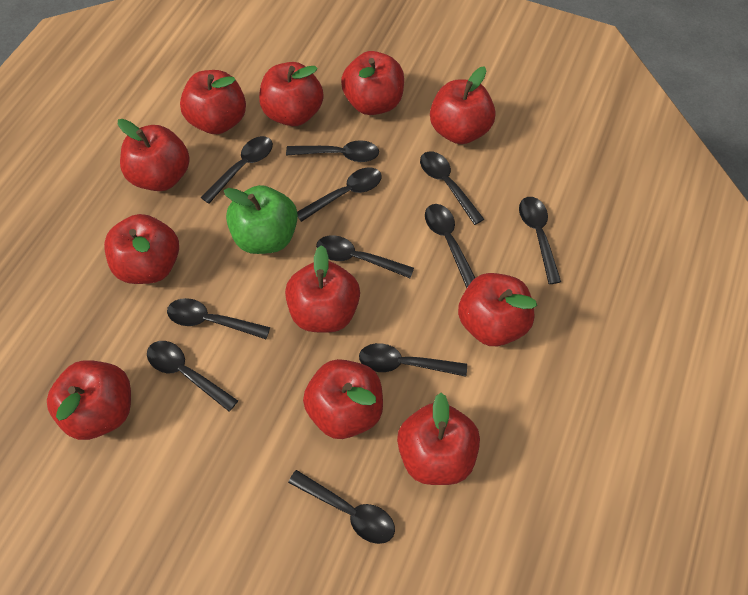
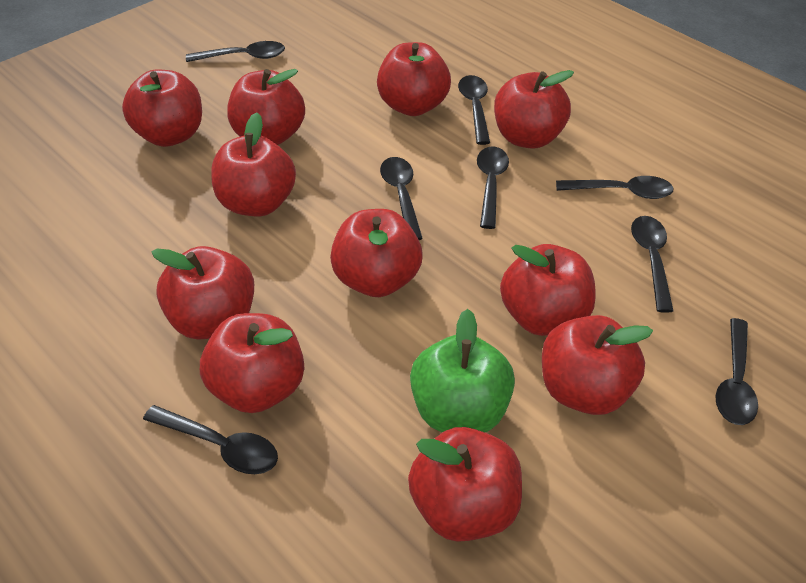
black spoon: 11 -> 8

